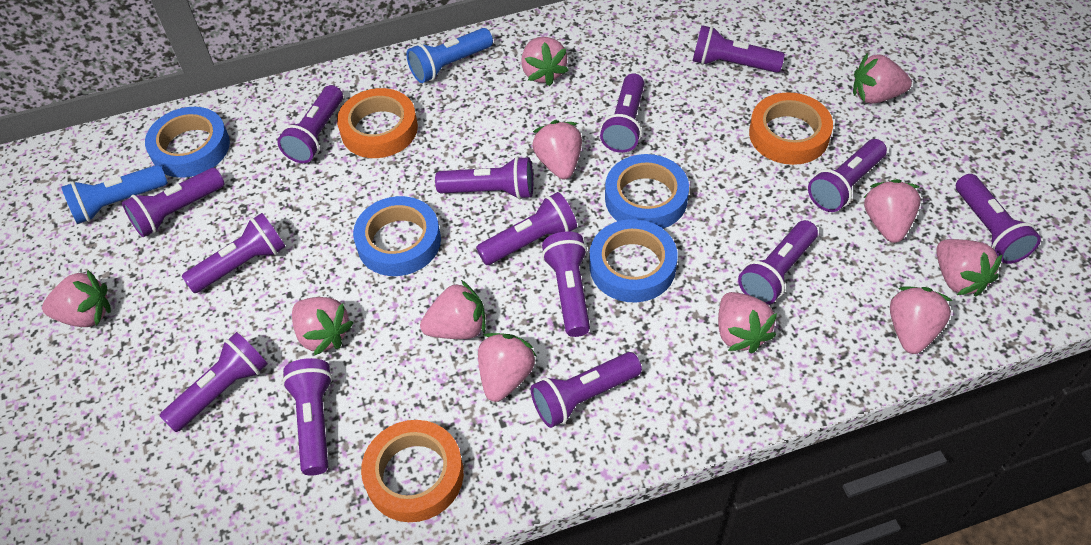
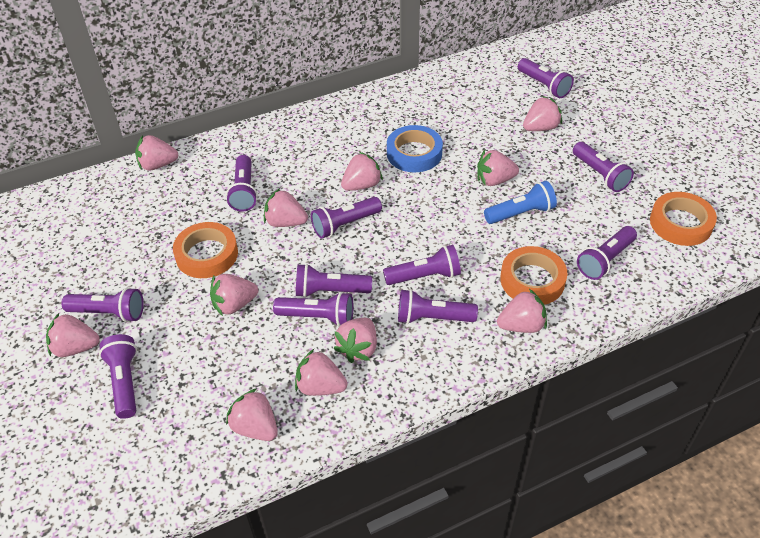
blue flashlight: 2 -> 1
blue tape: 4 -> 1
purple flashlight: 14 -> 11

